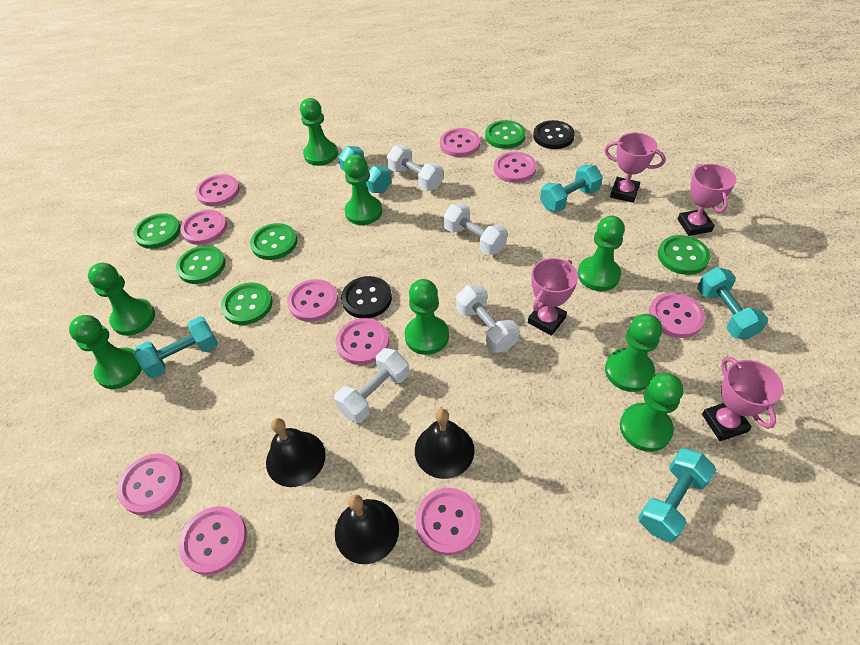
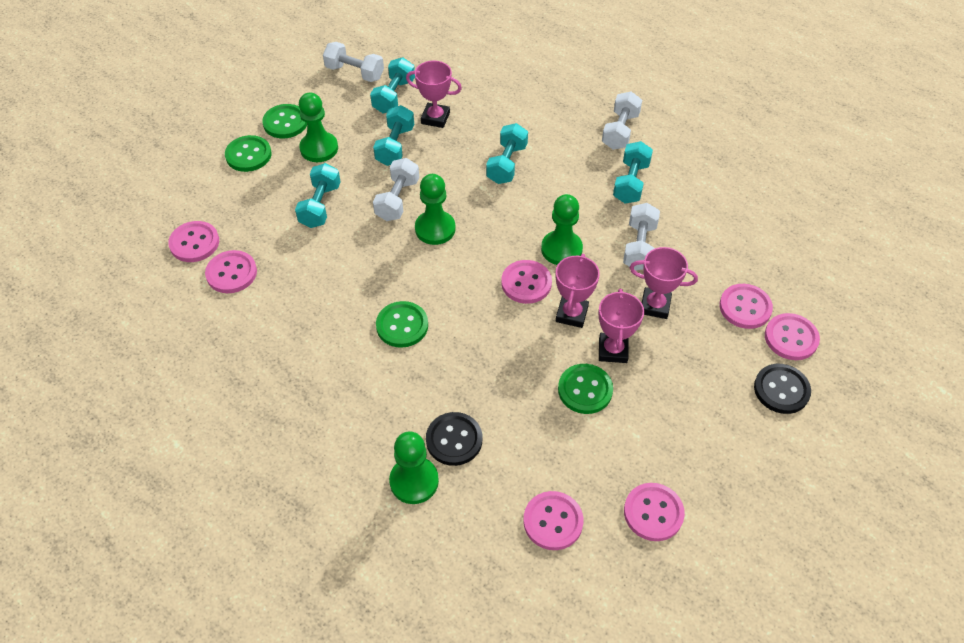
black bell: 3 -> 0
green button: 6 -> 4
green pawn: 8 -> 4
pink button: 10 -> 7

